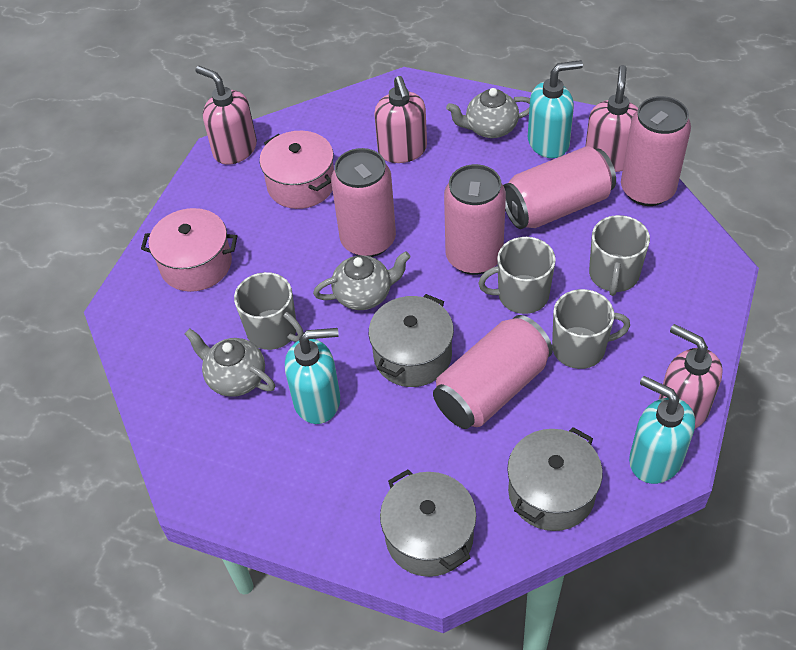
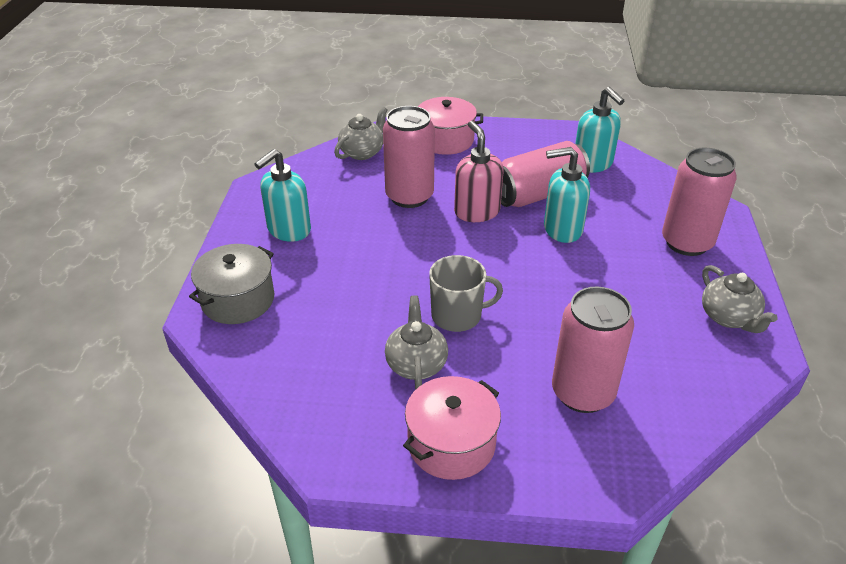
grey mug: 4 -> 1
grey pot: 3 -> 1
pink can: 5 -> 4
pink soap dispenser: 4 -> 1

